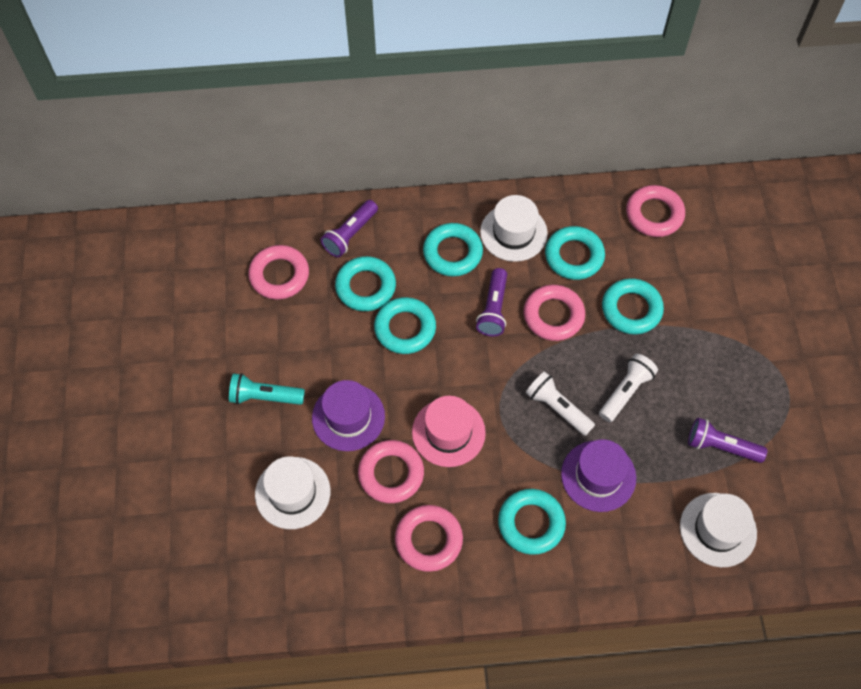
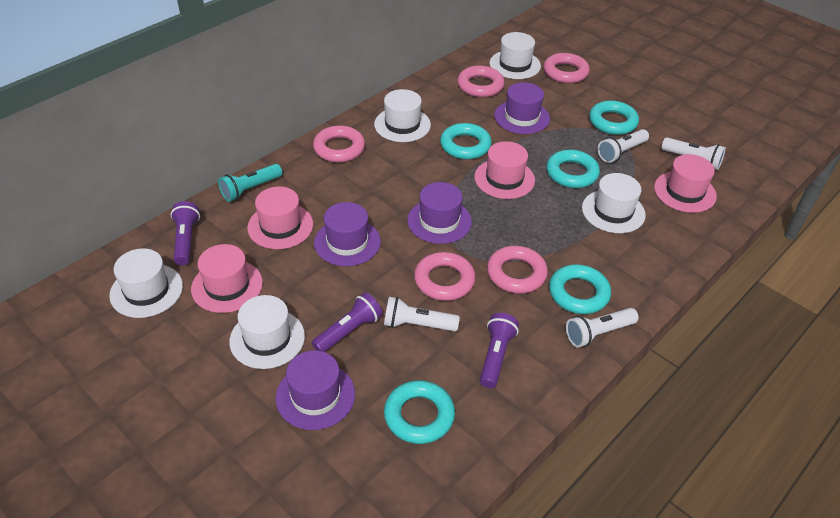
pink hat: 1 -> 4
purple hat: 2 -> 4
turquoise ring: 6 -> 5
white flashlight: 2 -> 4
white hat: 3 -> 5

